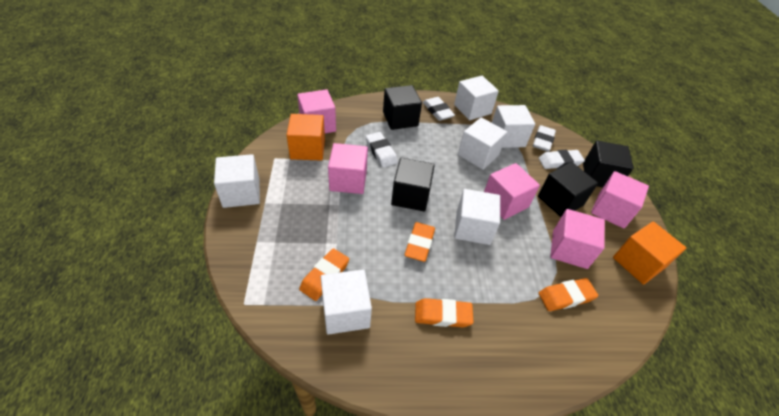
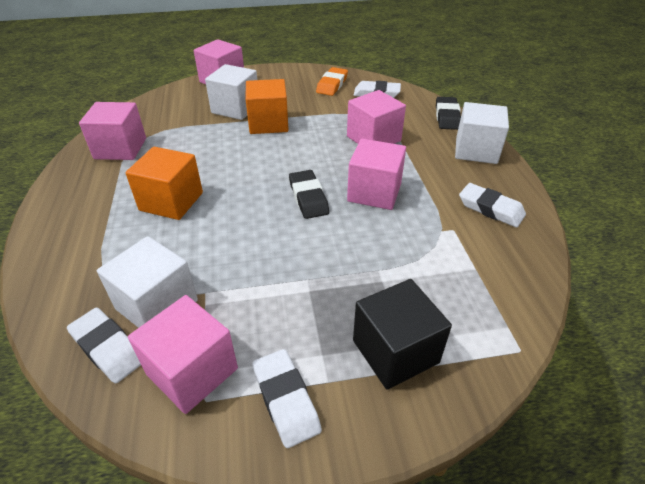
black cube: 4 -> 1
black eraser: 0 -> 2
orange eraser: 4 -> 1
white cube: 6 -> 3

